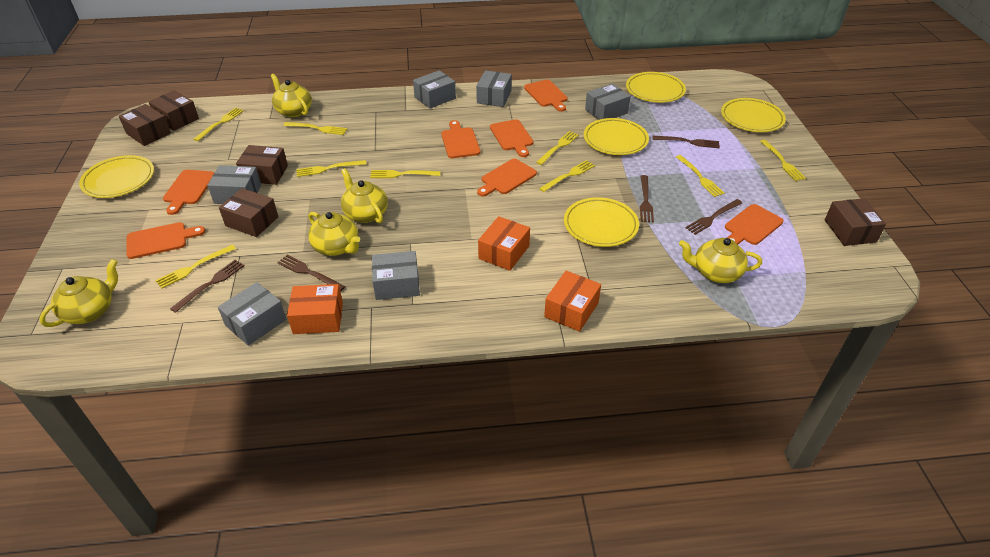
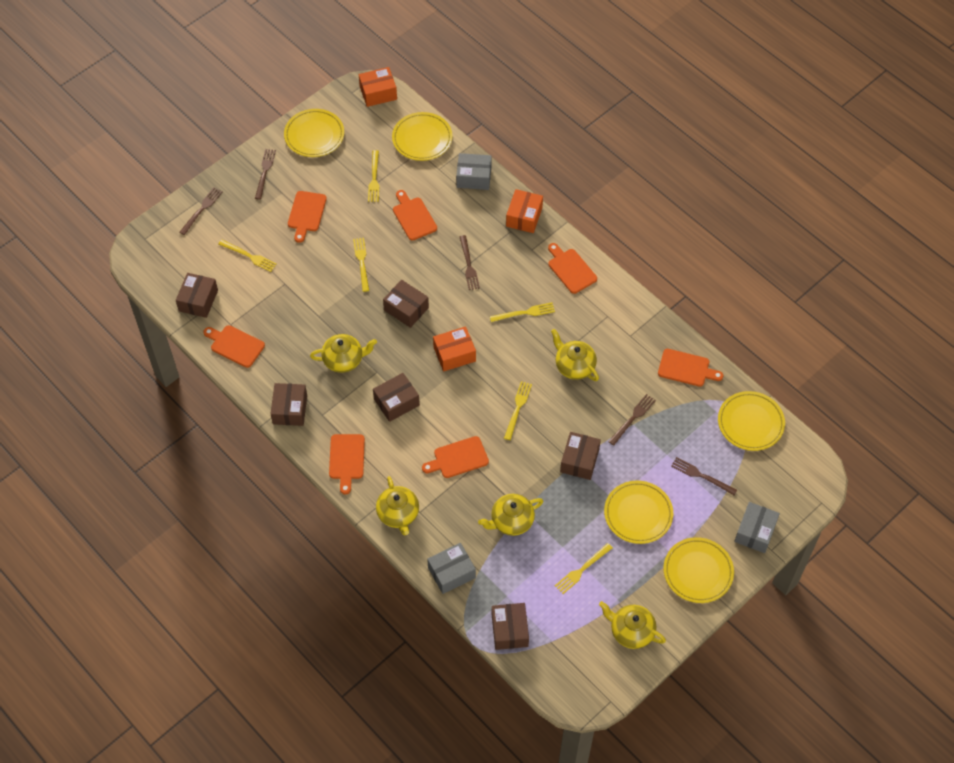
brown box: 5 -> 6
grey box: 6 -> 3
yellow fork: 9 -> 6

